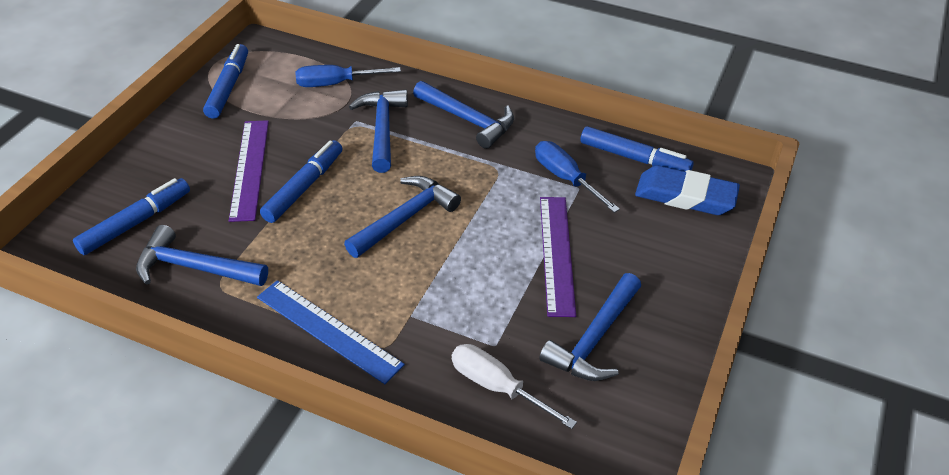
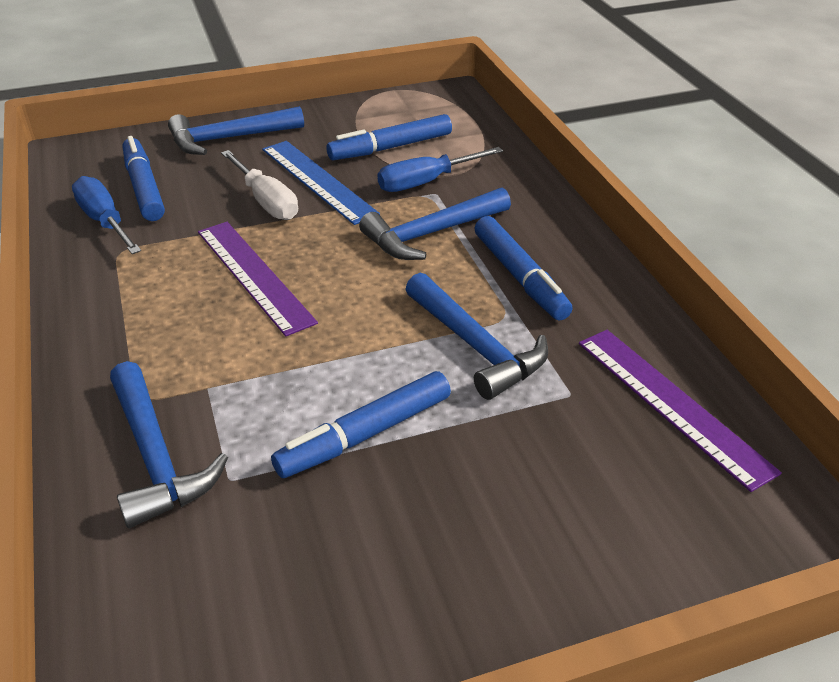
blue eraser: 1 -> 0
blue hammer: 5 -> 4

